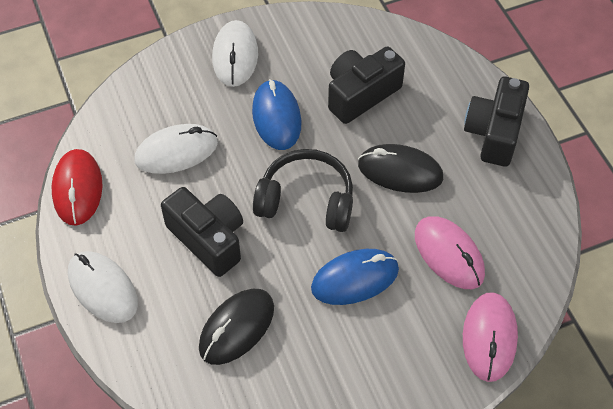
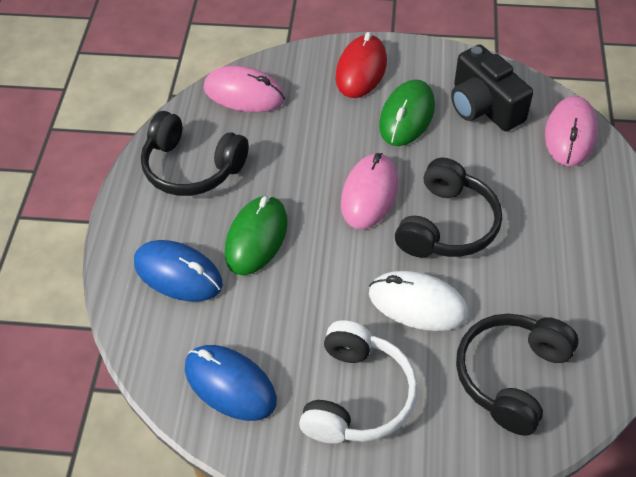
black camera: 3 -> 1
black headphones: 1 -> 3
black mouse: 2 -> 0
green mouse: 0 -> 2
pink mouse: 2 -> 3
white headphones: 0 -> 1
white mouse: 3 -> 1

